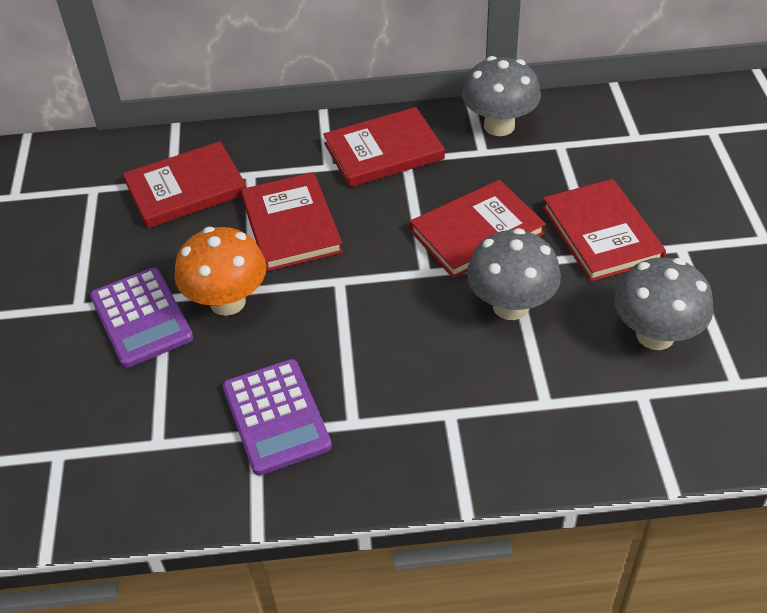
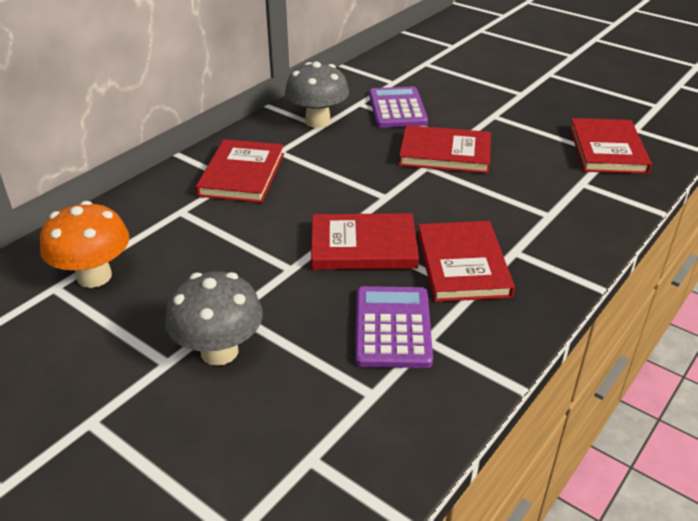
grey mushroom: 3 -> 2

